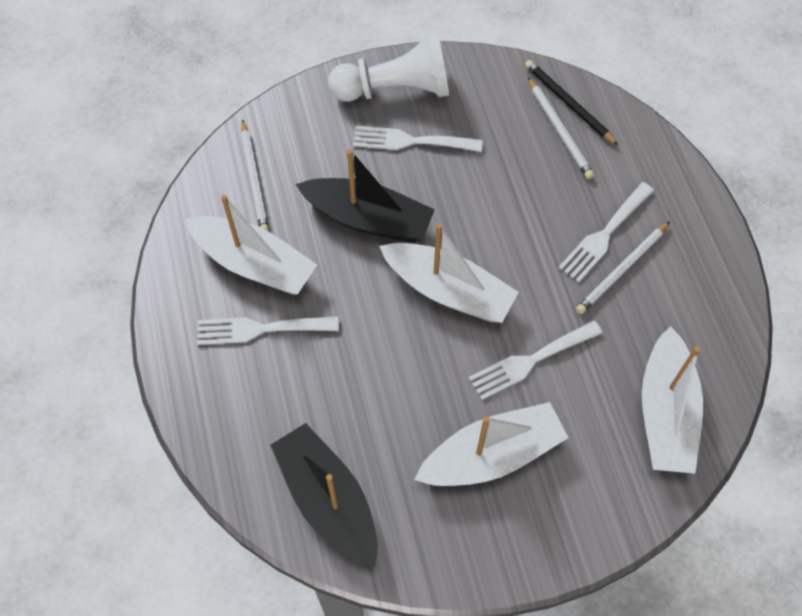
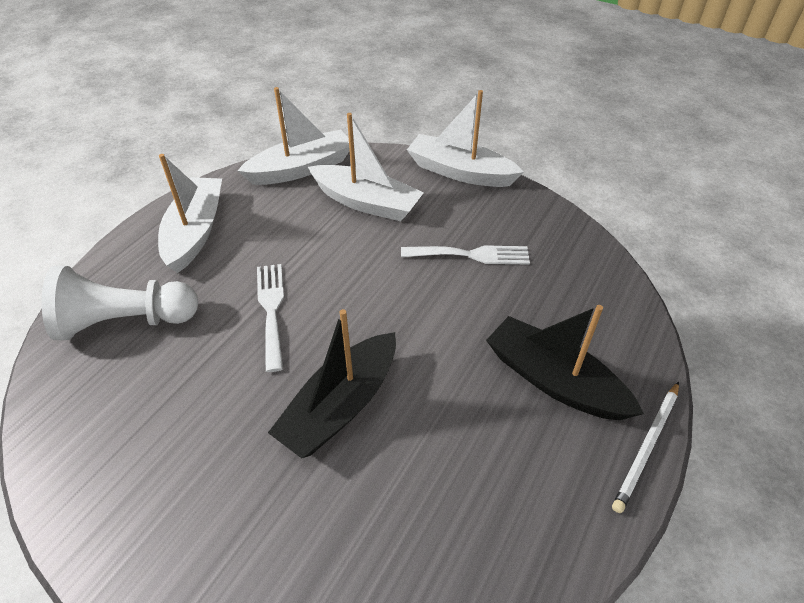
black pencil: 1 -> 0
white fork: 4 -> 2
white pencil: 3 -> 1

